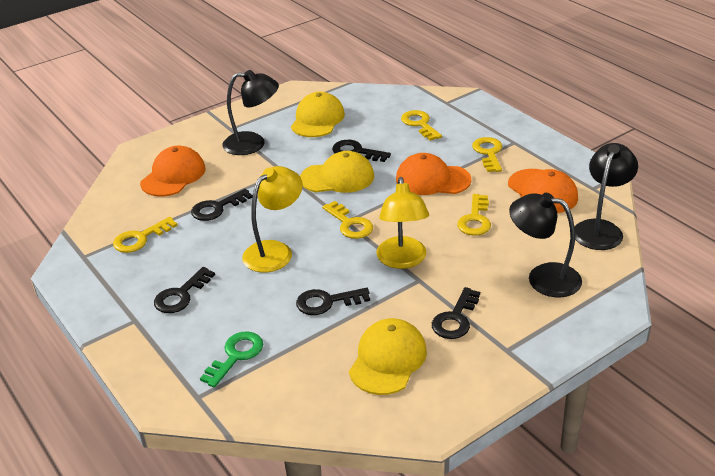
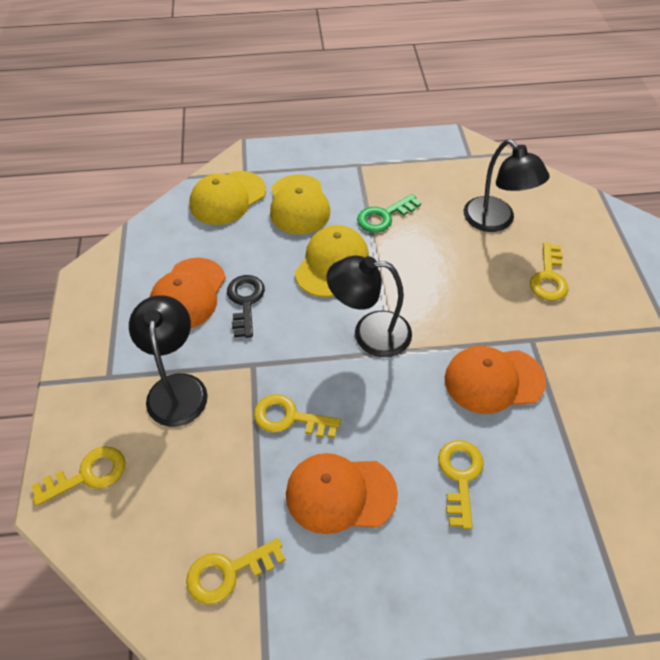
black key: 5 -> 1
yellow lamp: 2 -> 0

